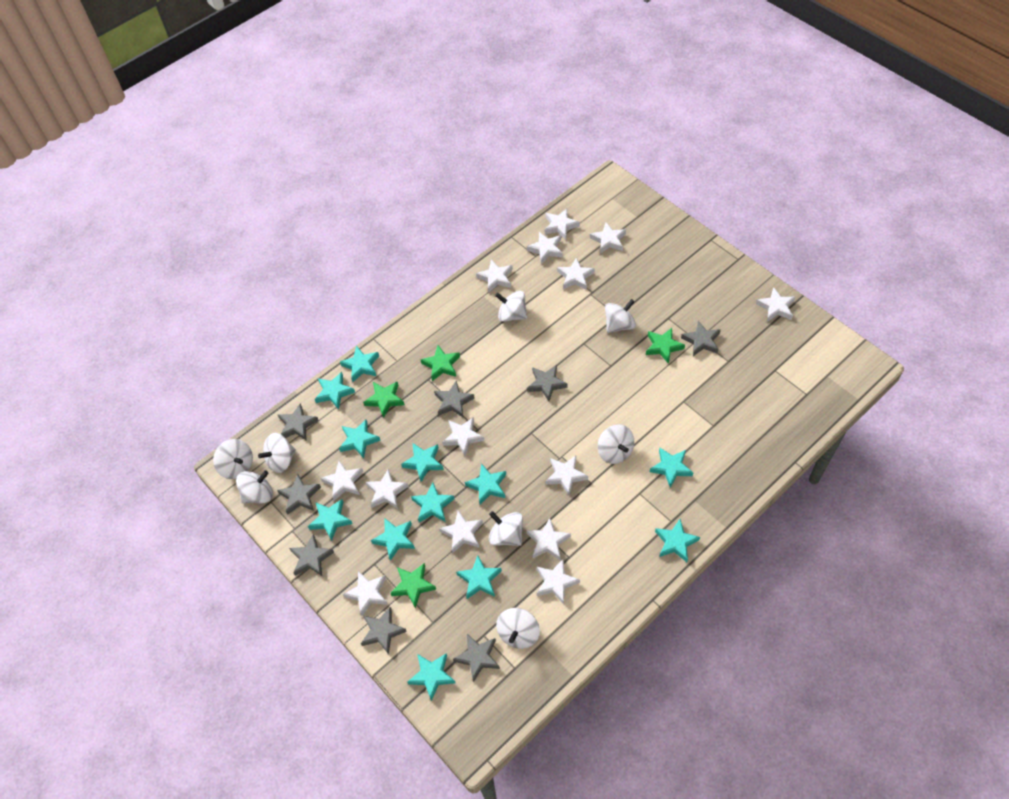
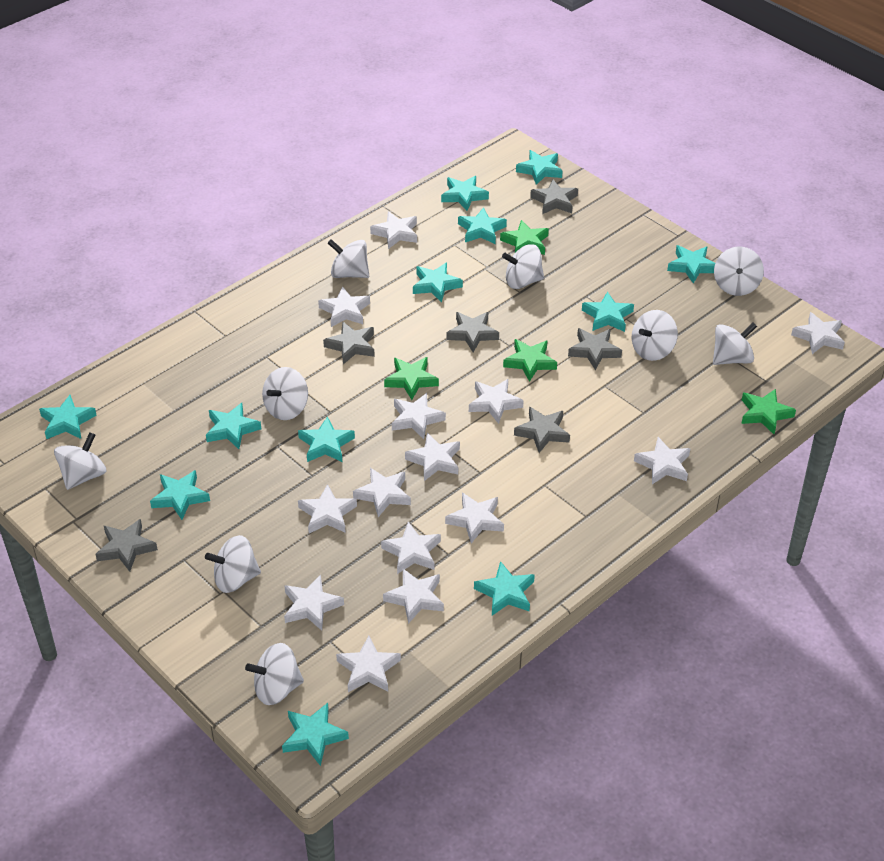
grey star: 8 -> 6
white spinning top: 8 -> 9

